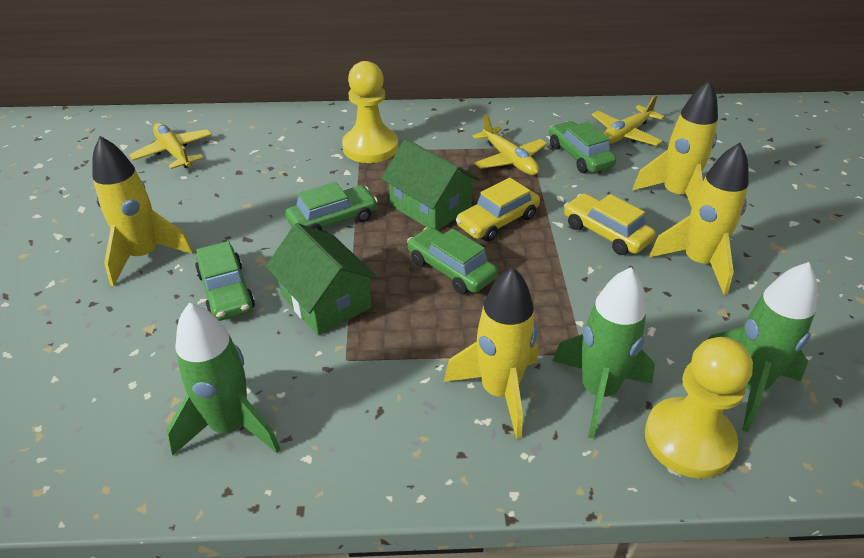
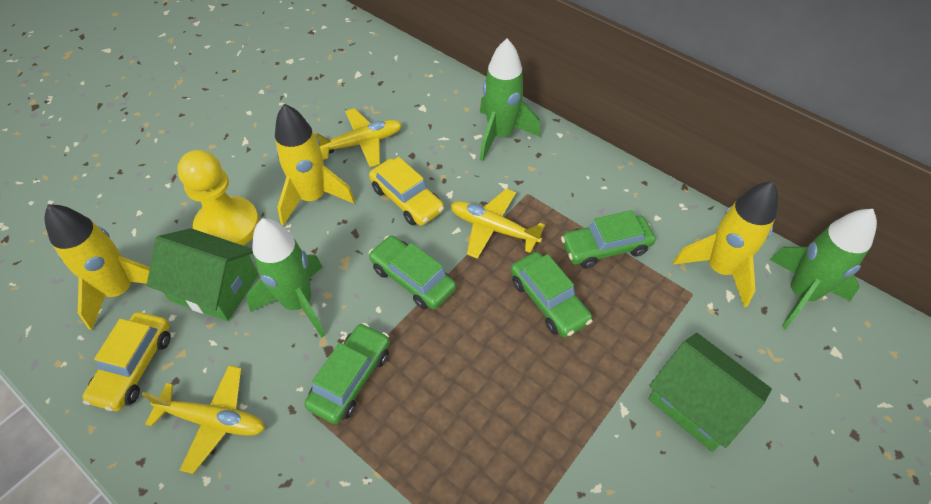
yellow pawn: 2 -> 1
yellow rocket: 4 -> 3

